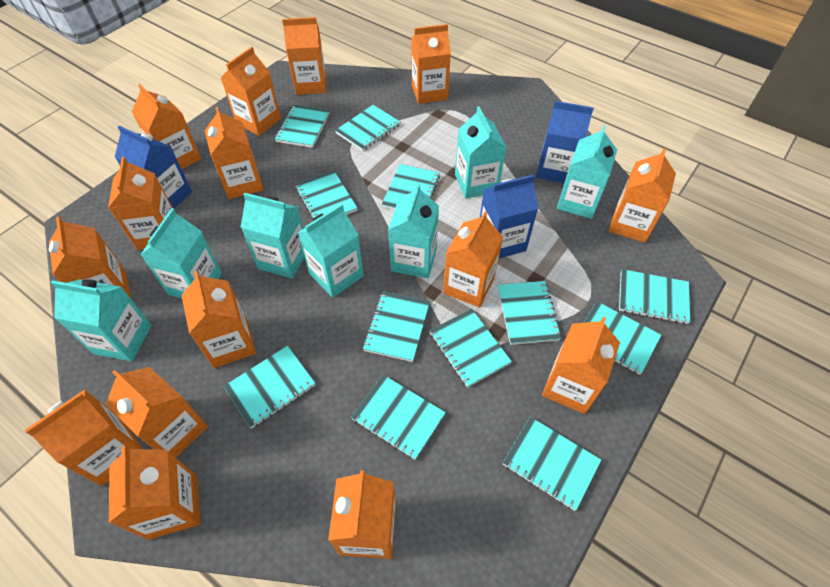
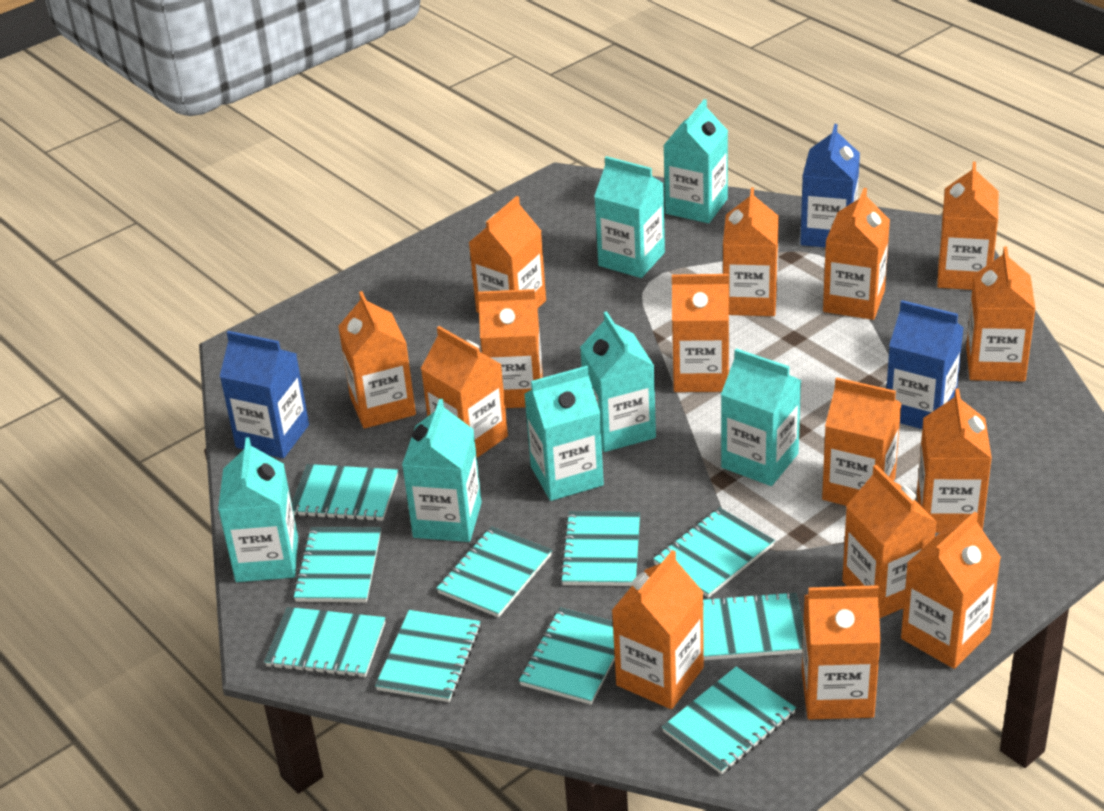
turquoise notebook: 12 -> 10

